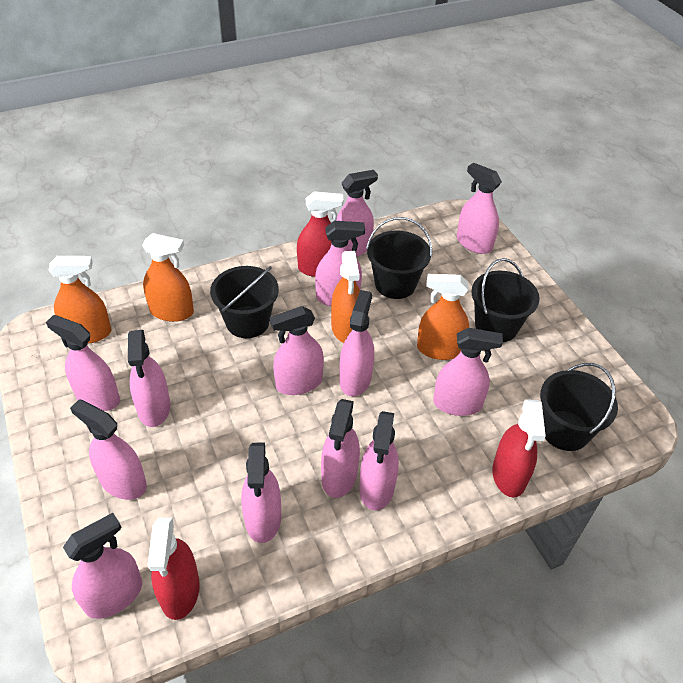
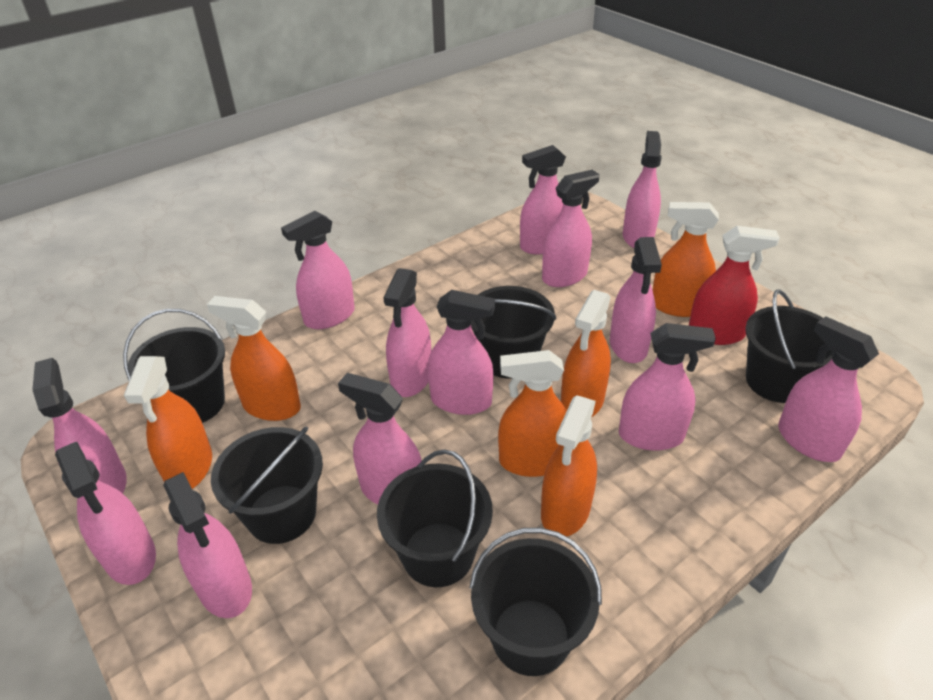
black bucket: 4 -> 6
orange spray bottle: 4 -> 6
red spray bottle: 3 -> 1

